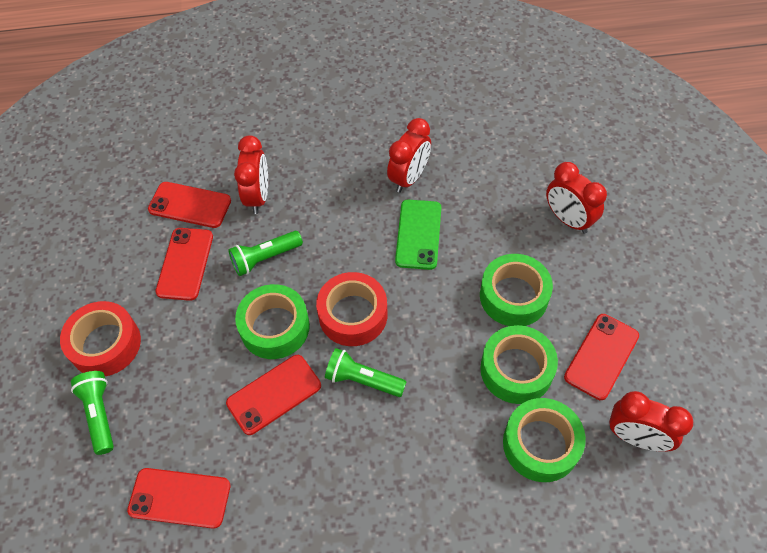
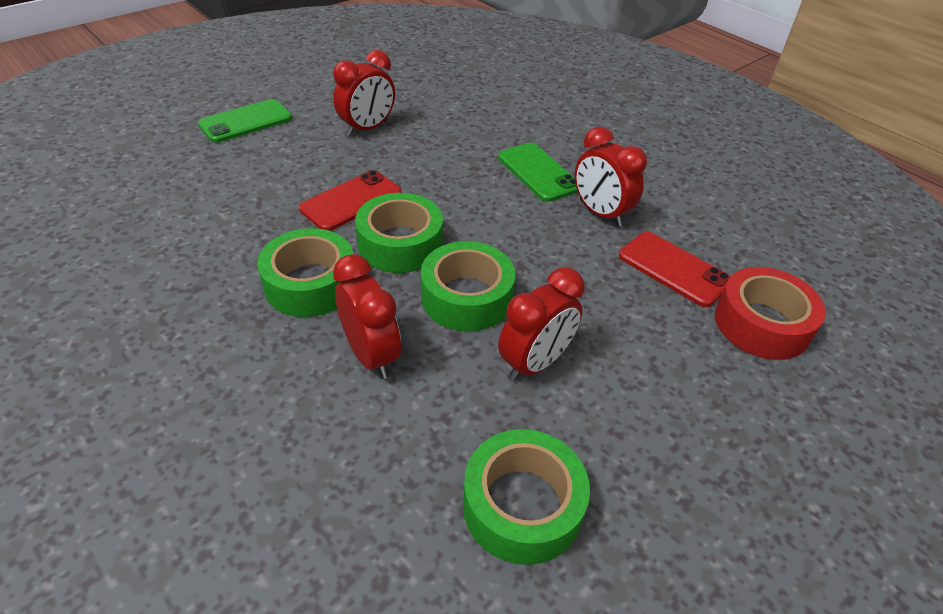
green flashlight: 3 -> 0
green phone: 1 -> 2
red phone: 5 -> 2
red tape: 2 -> 1

